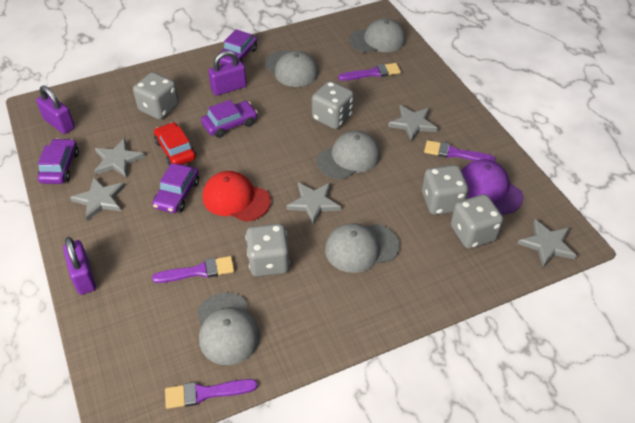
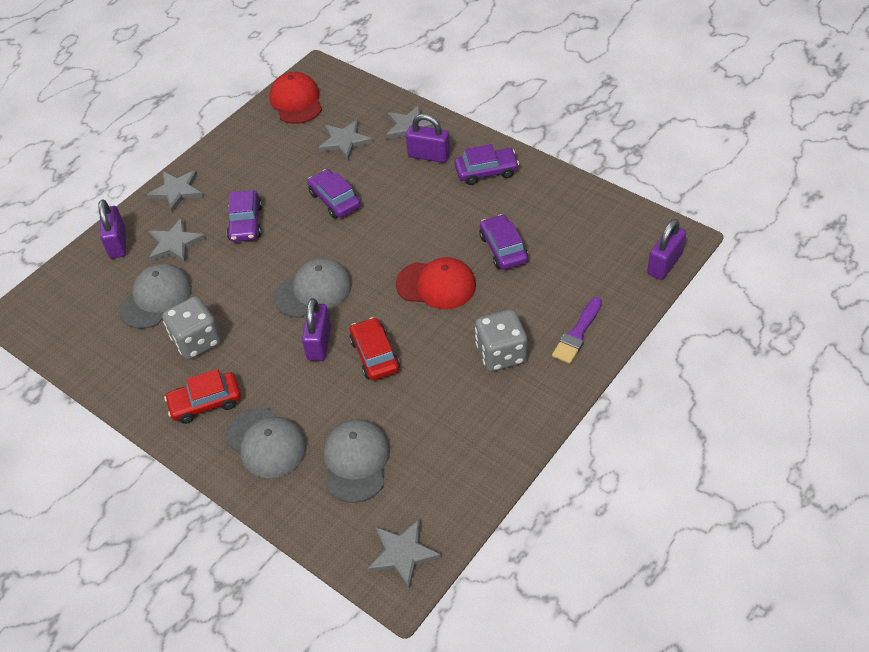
grey cap: 5 -> 4
grey dice: 5 -> 2
purple brush: 4 -> 1
purple cap: 1 -> 0
purple padlock: 3 -> 4
red cap: 1 -> 2
red car: 1 -> 2

